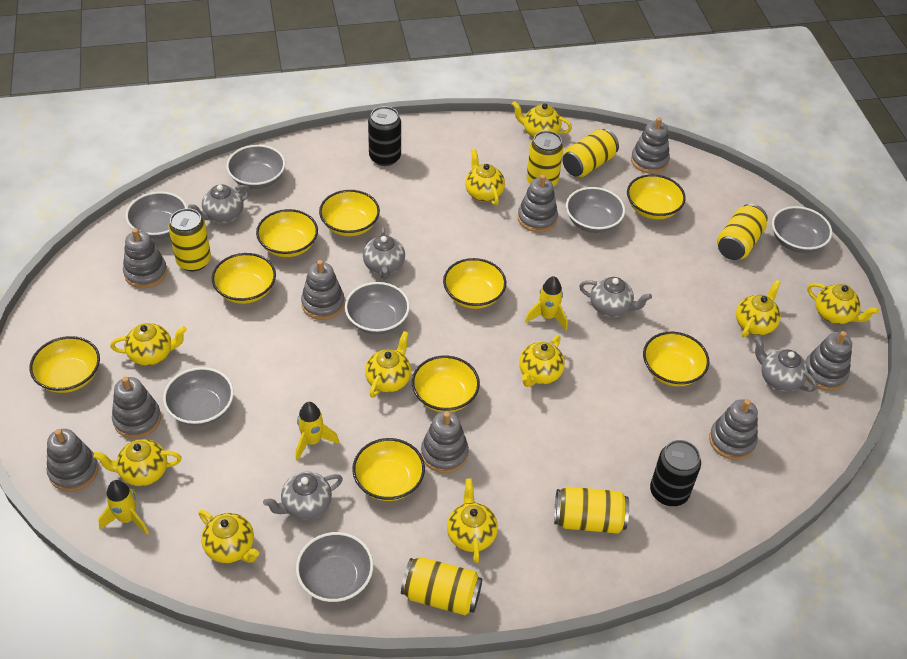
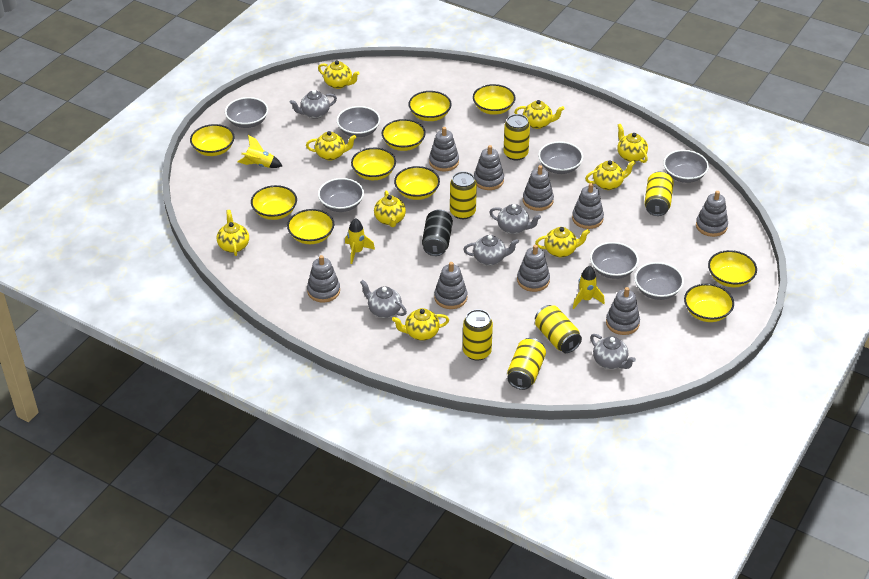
black can: 2 -> 1
yellow bowl: 9 -> 10
yellow teapot: 10 -> 9

